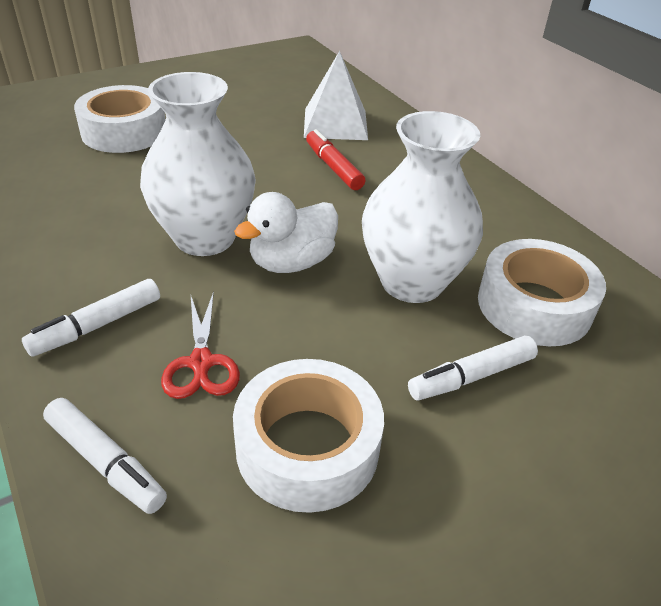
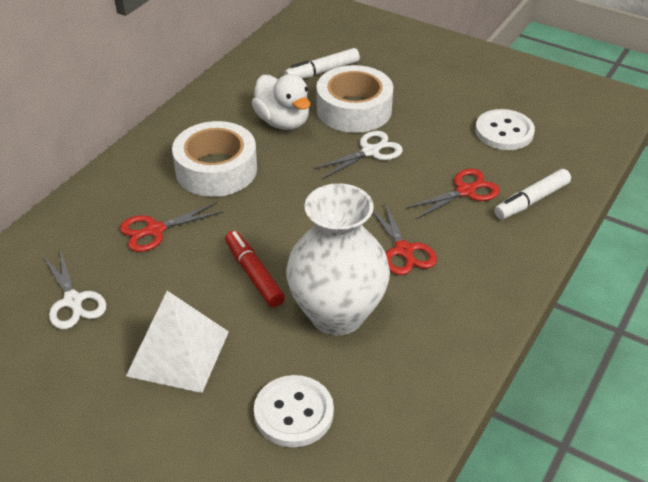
red scissors: 1 -> 3
white button: 0 -> 2
white marker: 3 -> 2
white scissors: 0 -> 2
white tape: 3 -> 2
white vase: 2 -> 1

